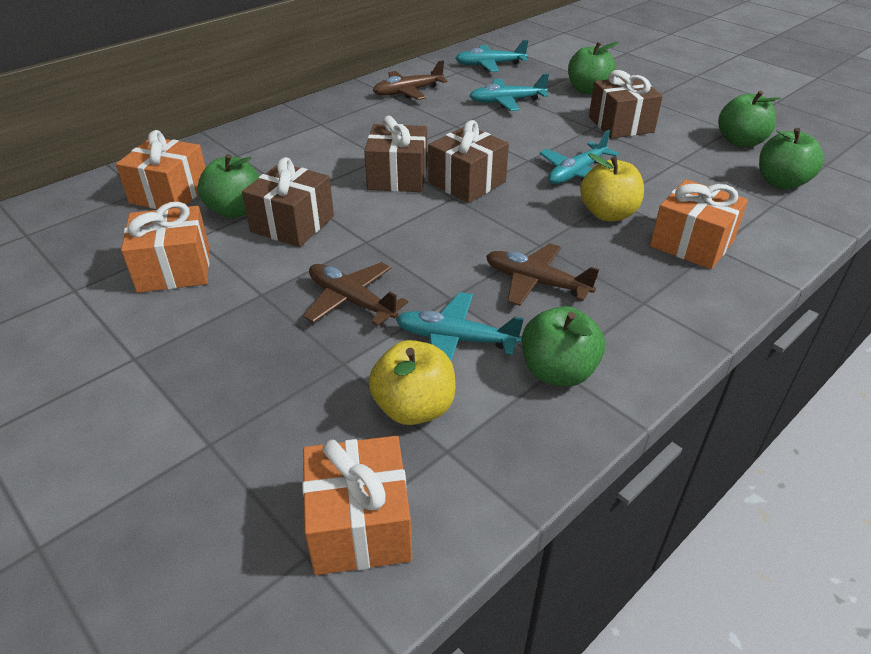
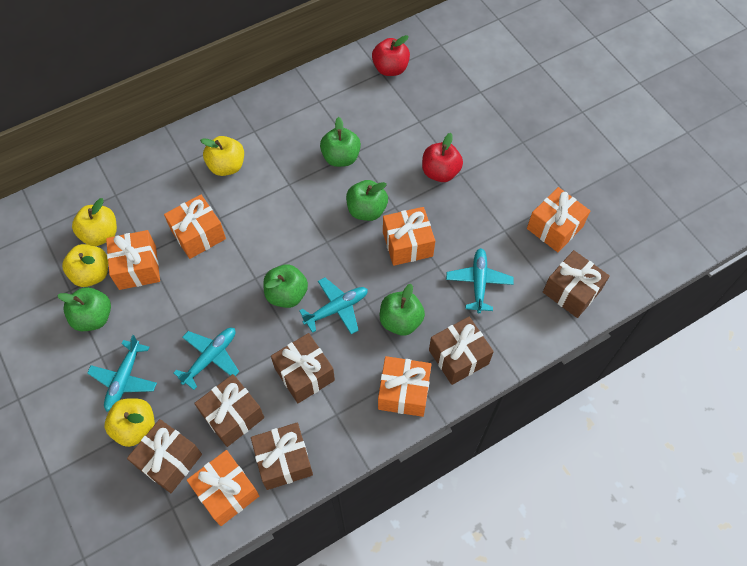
brown gift: 4 -> 6
brown plane: 3 -> 0
orange gift: 4 -> 6
red apple: 0 -> 2
yellow apple: 2 -> 4

